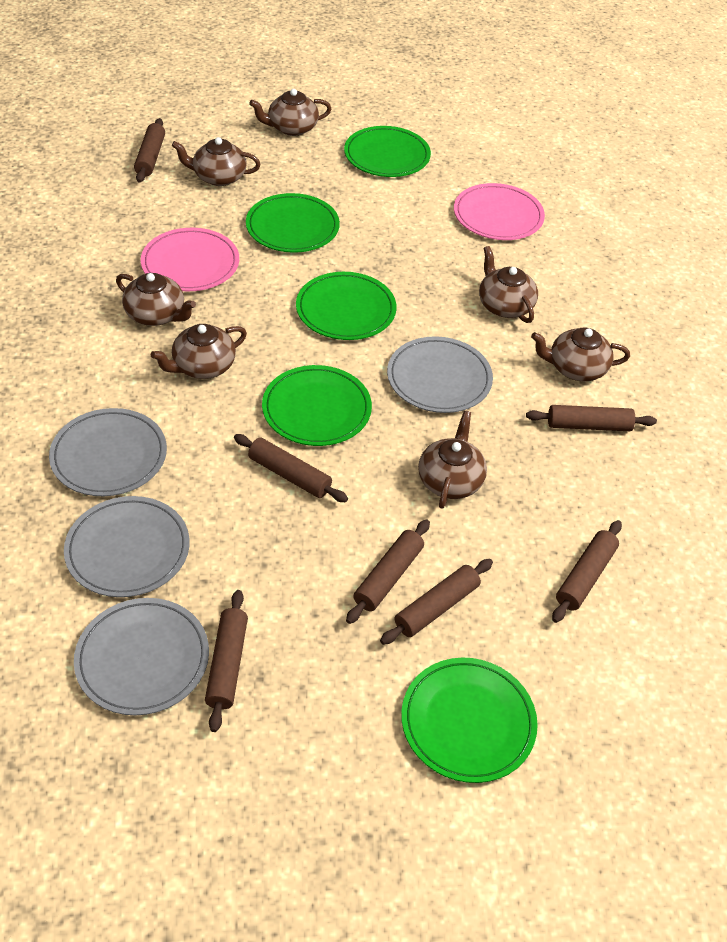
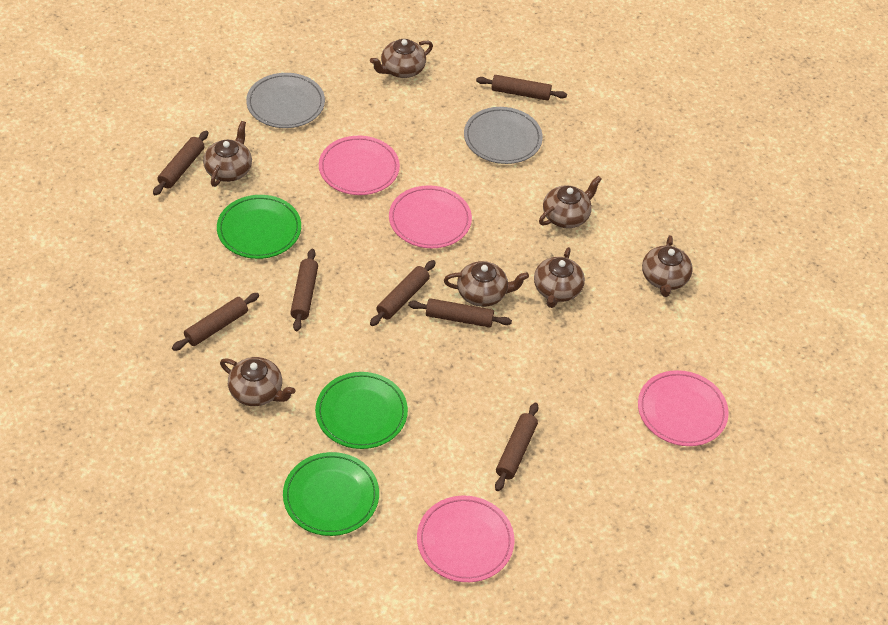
green plate: 5 -> 3
grey plate: 4 -> 2
pink plate: 2 -> 4

